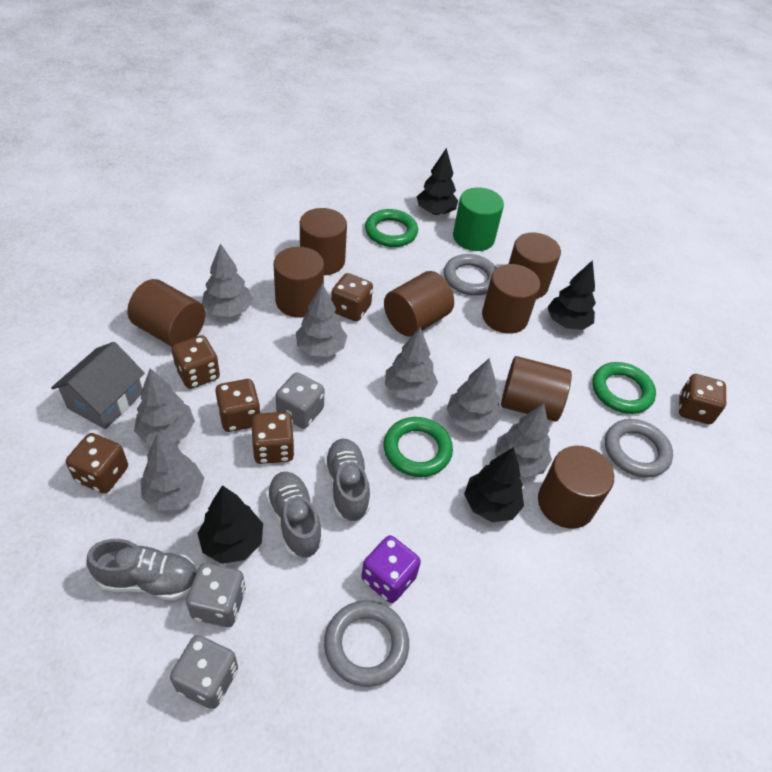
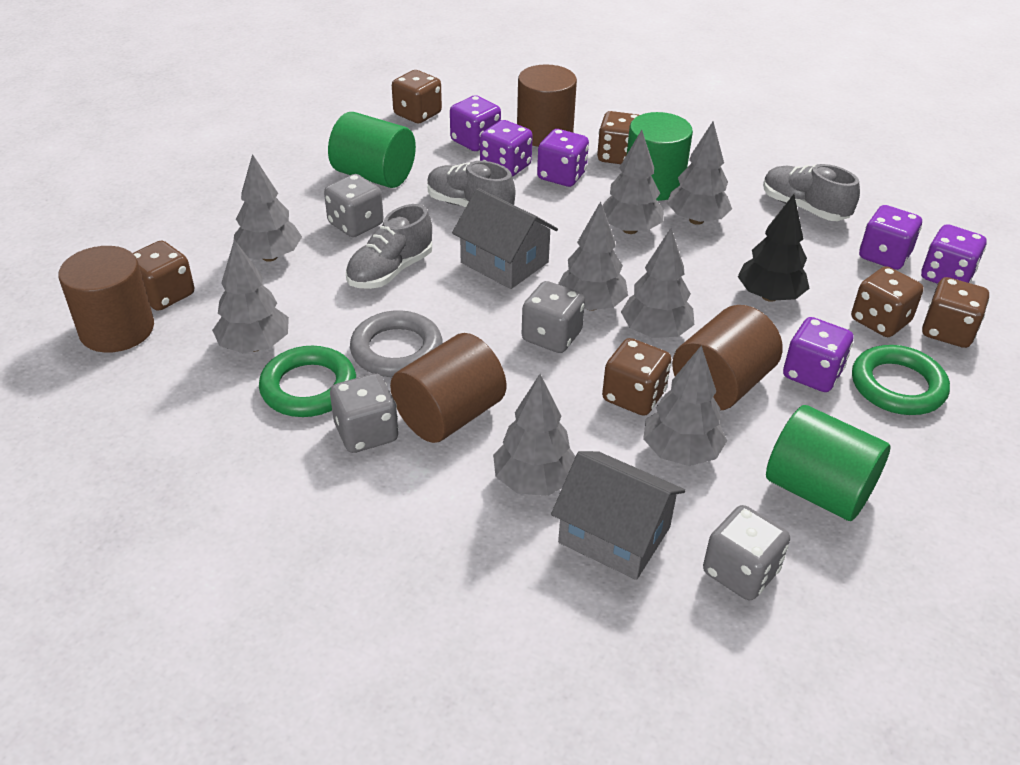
black tree: 4 -> 1
brown cylinder: 8 -> 4
green cylinder: 1 -> 3
green ring: 3 -> 2
grey dice: 3 -> 4
grey house: 1 -> 2
grey ring: 3 -> 1
grey tree: 7 -> 8
purple dice: 1 -> 6

